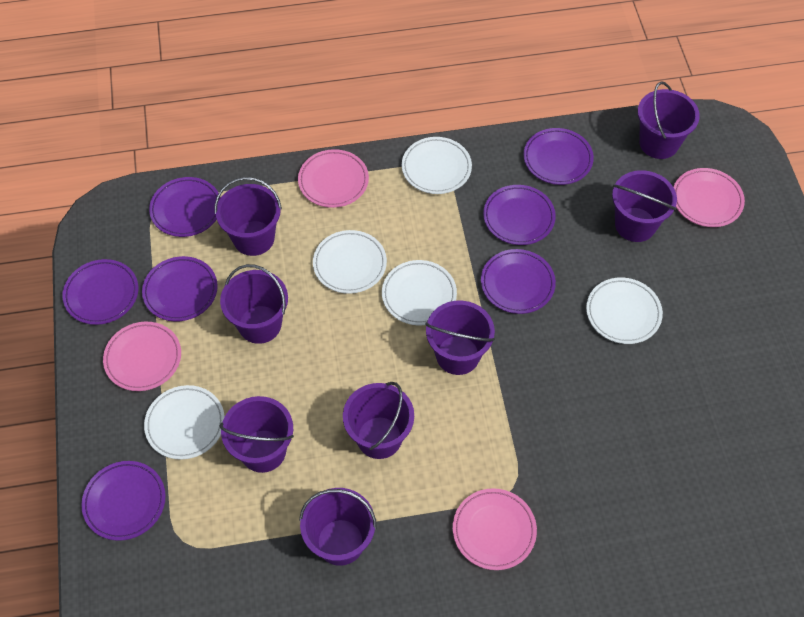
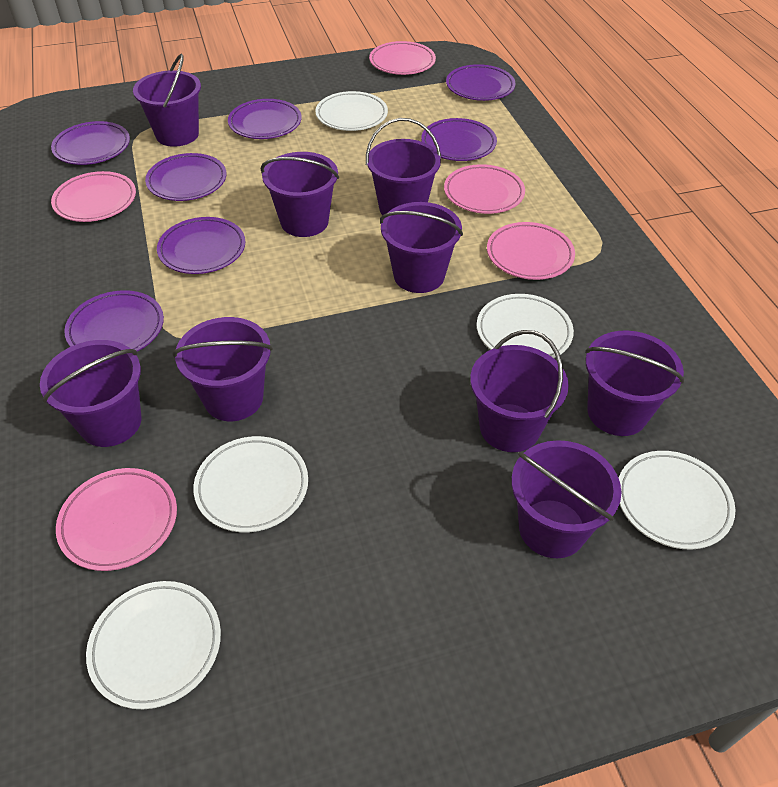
pink plate: 4 -> 5
purple bucket: 8 -> 9

